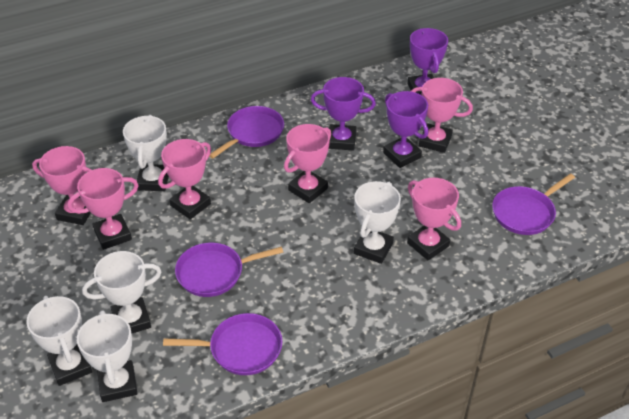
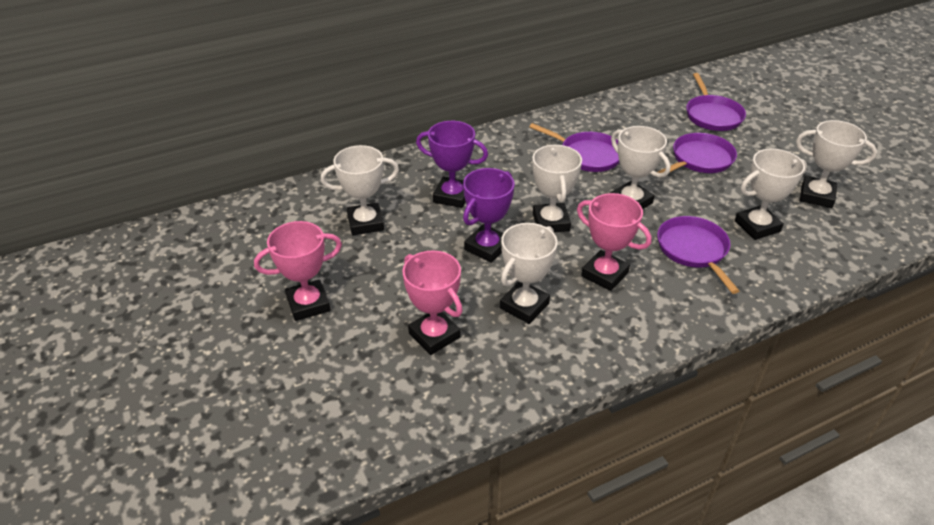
pink trophy: 6 -> 3
purple trophy: 3 -> 2
white trophy: 5 -> 6

